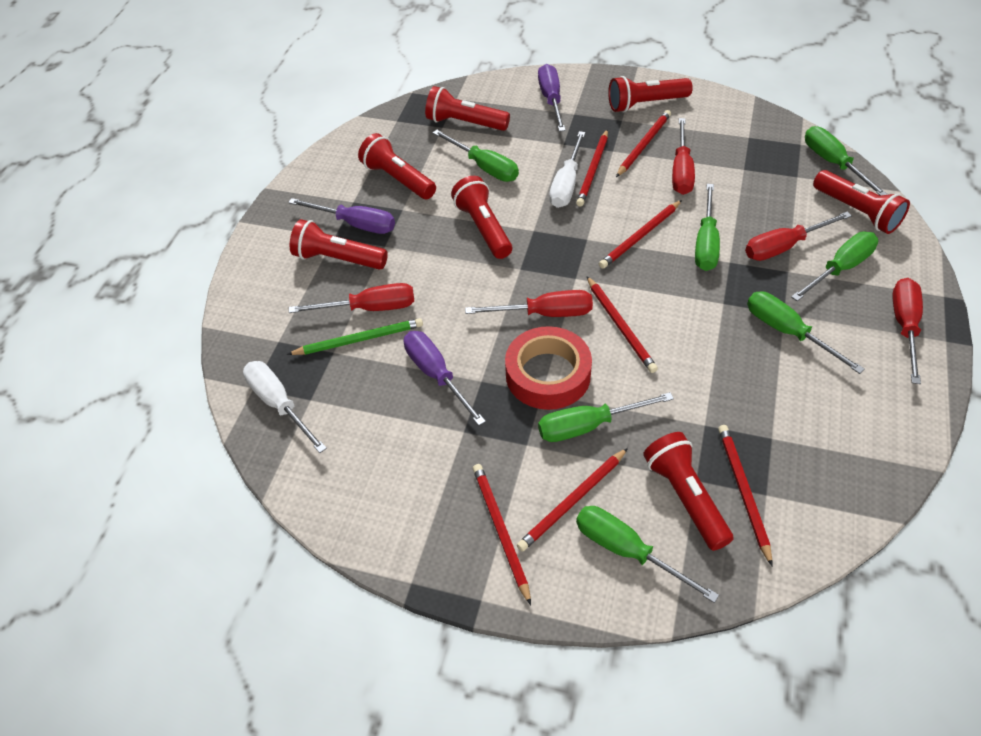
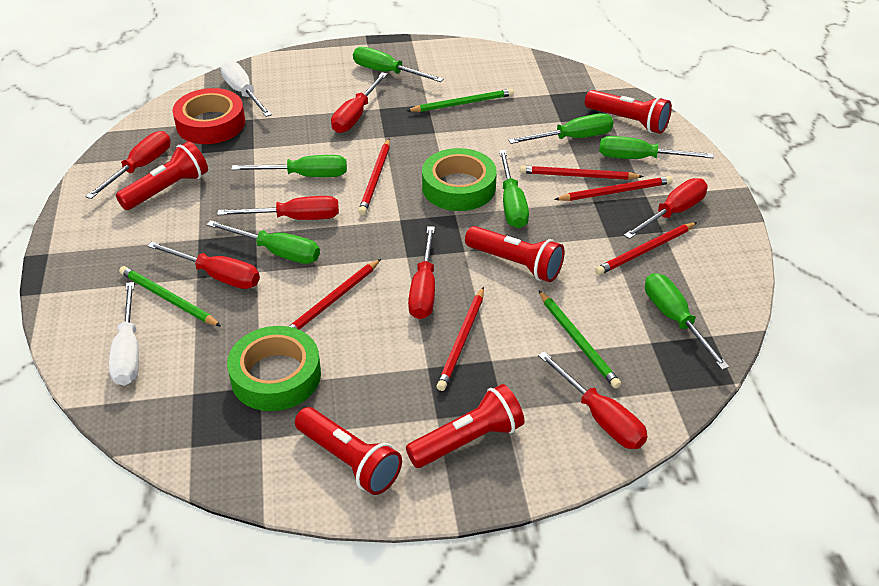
green pencil: 1 -> 3
green tape: 0 -> 2
purple screwdriver: 3 -> 0
red flashlight: 7 -> 5
red pencil: 7 -> 6
red screwdriver: 5 -> 7

